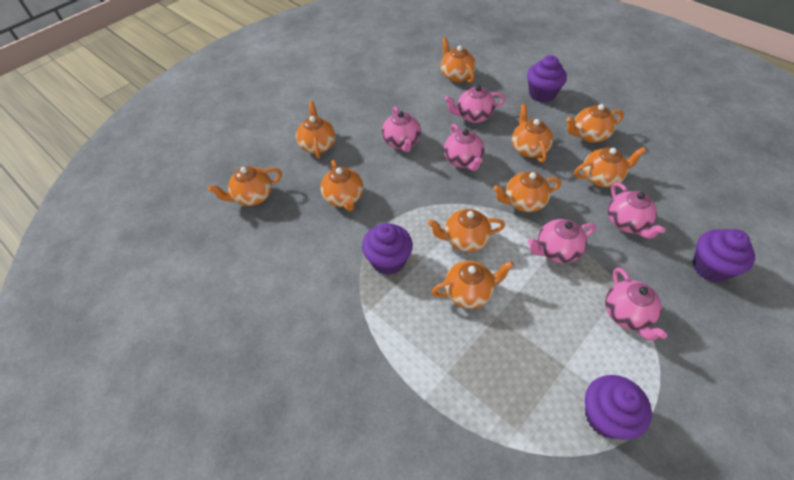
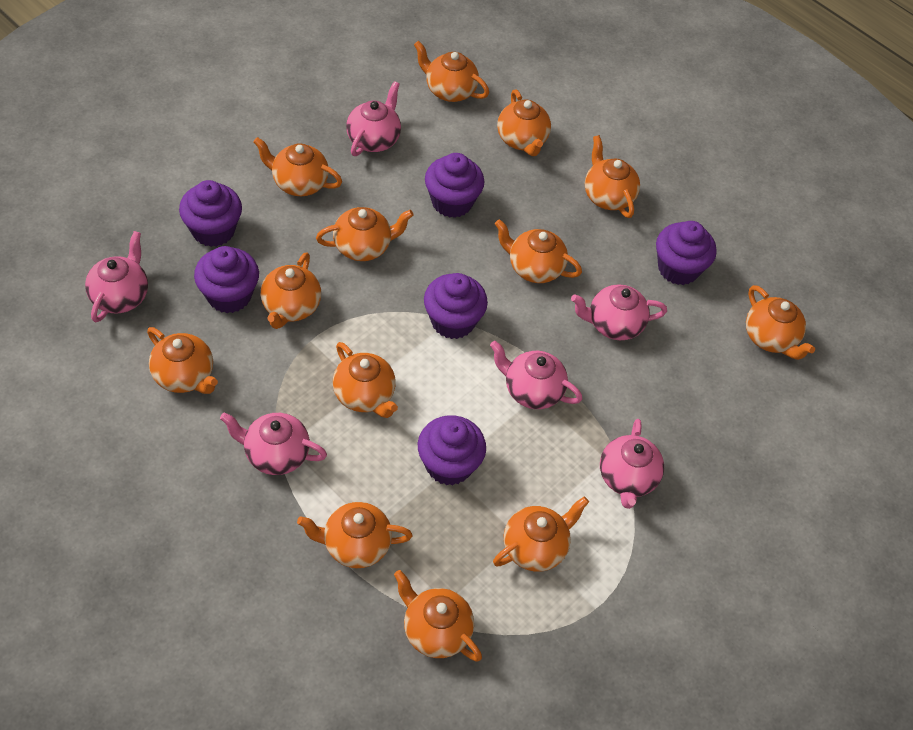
orange teapot: 10 -> 13
purple cupcake: 4 -> 6

